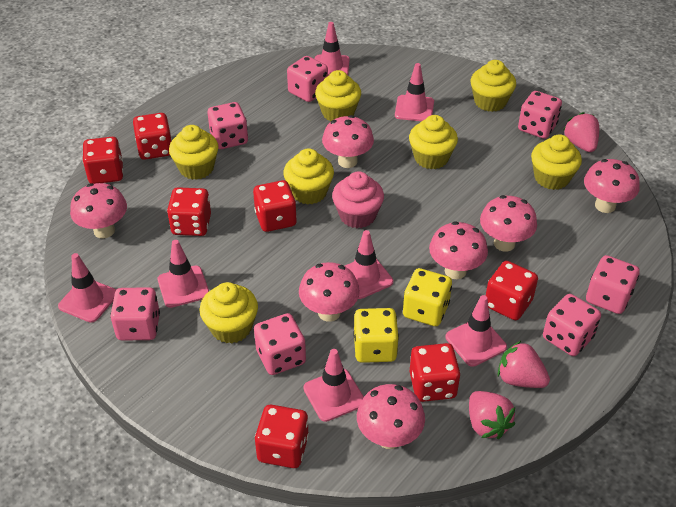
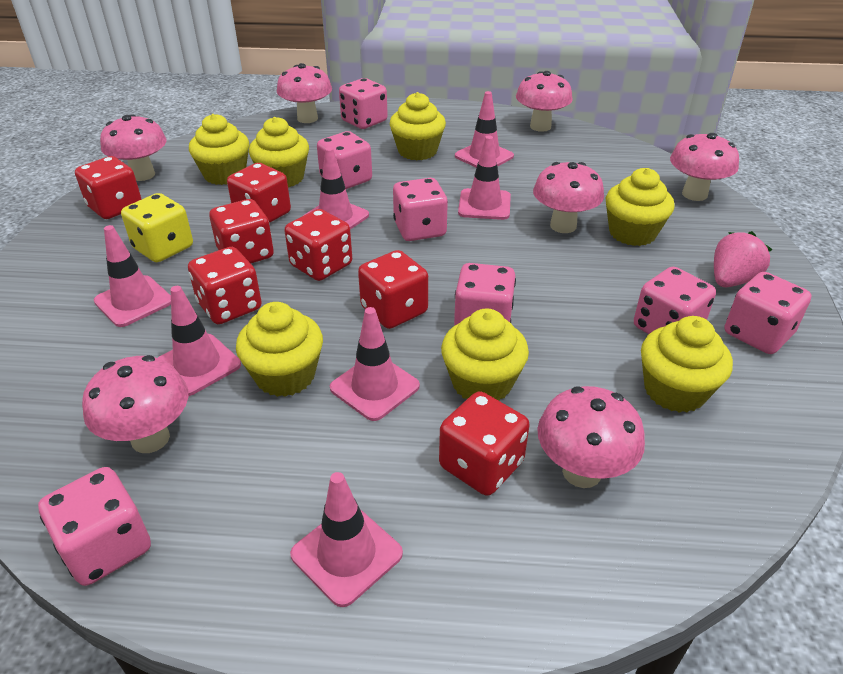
pink cupcake: 1 -> 0
pink strawberry: 3 -> 1
yellow dice: 2 -> 1

